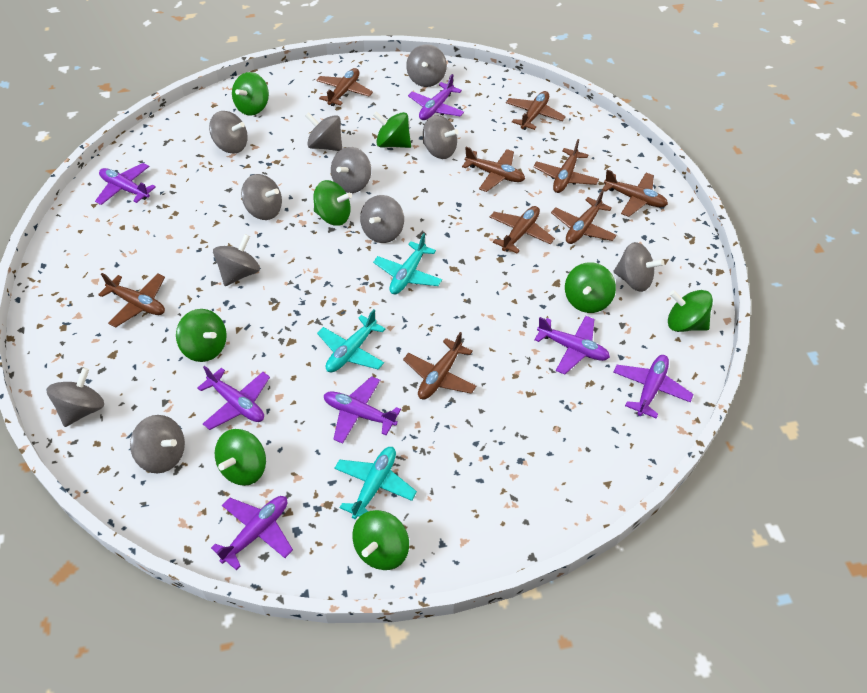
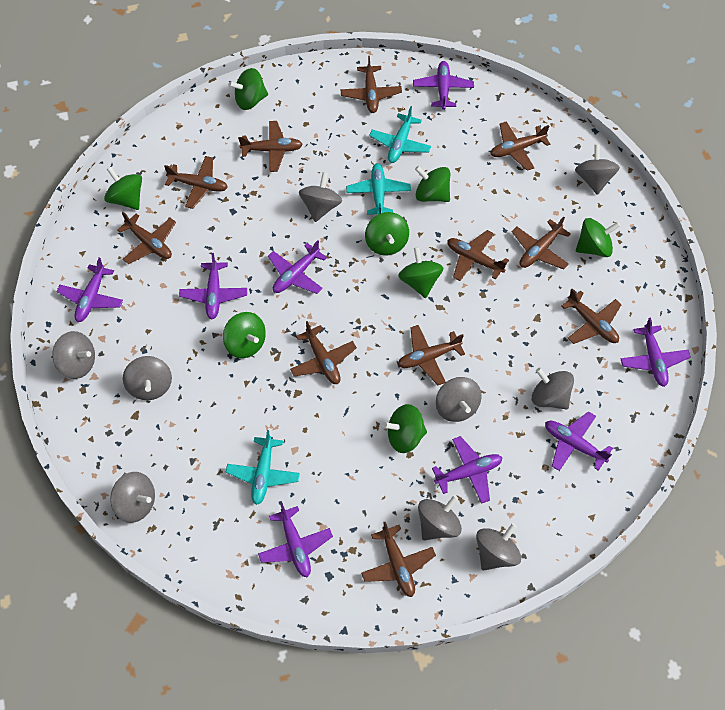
brown plane: 9 -> 11
grey spinning top: 11 -> 9
purple plane: 7 -> 8

